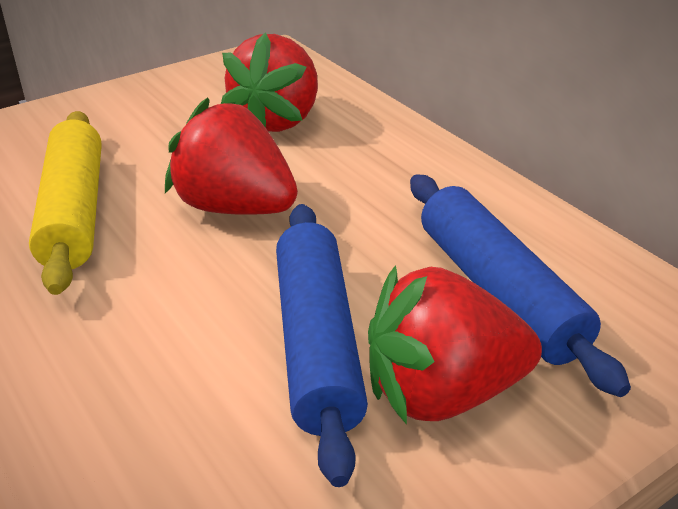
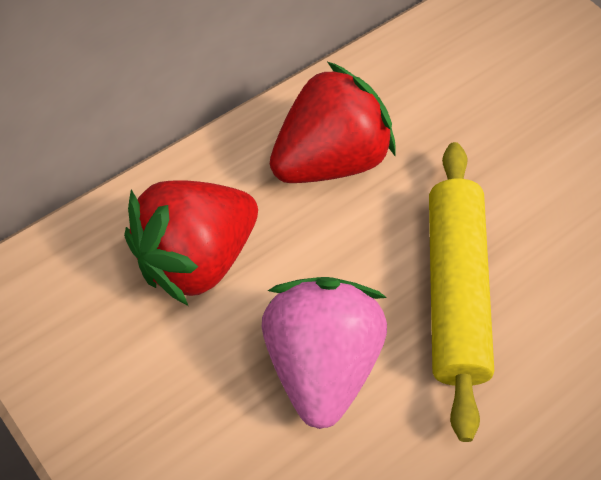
blue rolling pin: 2 -> 0
pink strawberry: 0 -> 1
red strawberry: 3 -> 2

